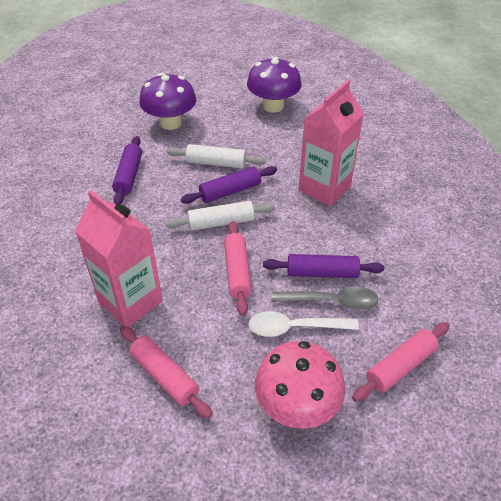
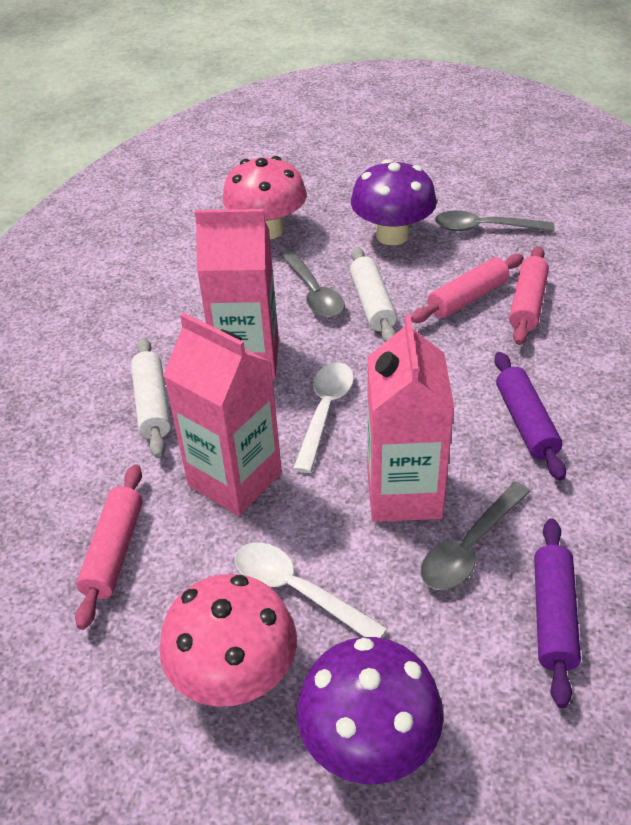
grey spoon: 1 -> 3
pink carton: 2 -> 3
pink mushroom: 1 -> 2
purple rolling pin: 3 -> 2
white spoon: 1 -> 2

